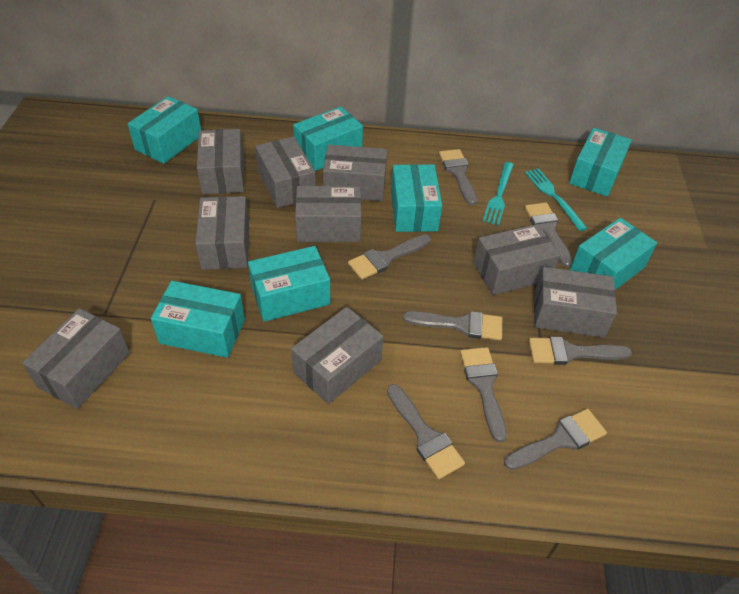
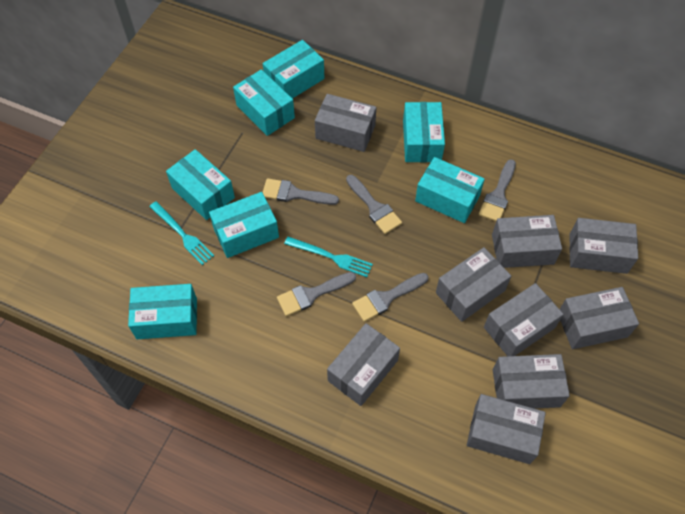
grey brush: 8 -> 5

